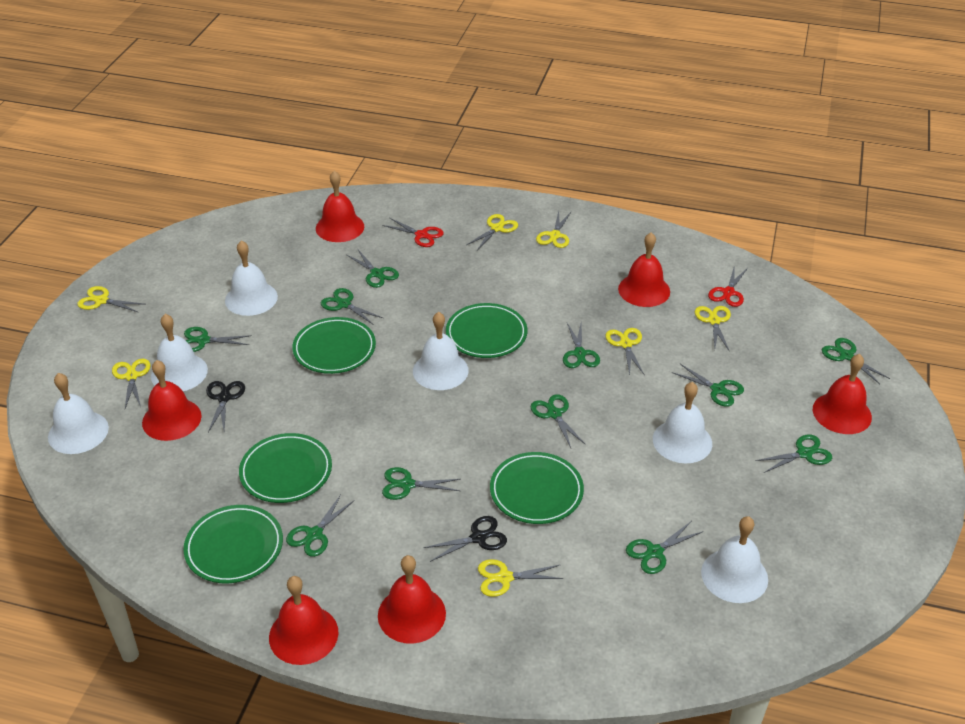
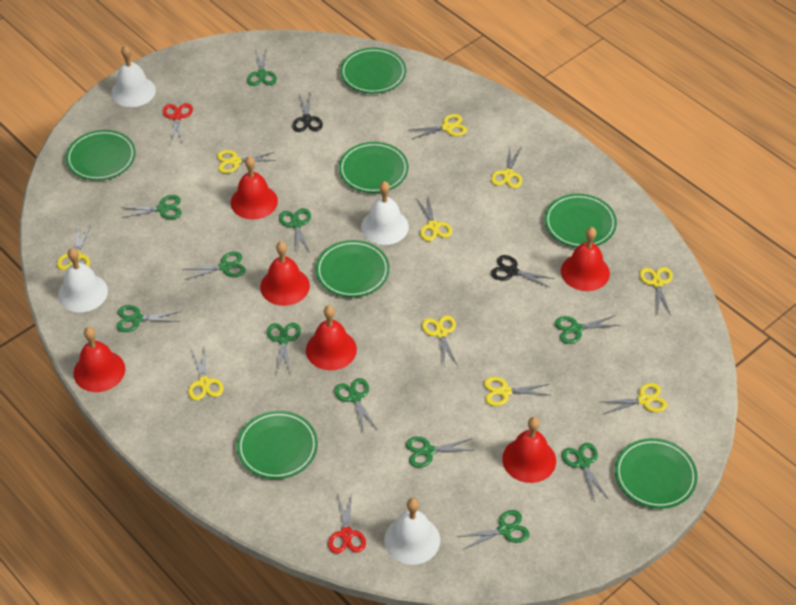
green plate: 5 -> 7
white bell: 6 -> 4
yellow scissors: 7 -> 10

